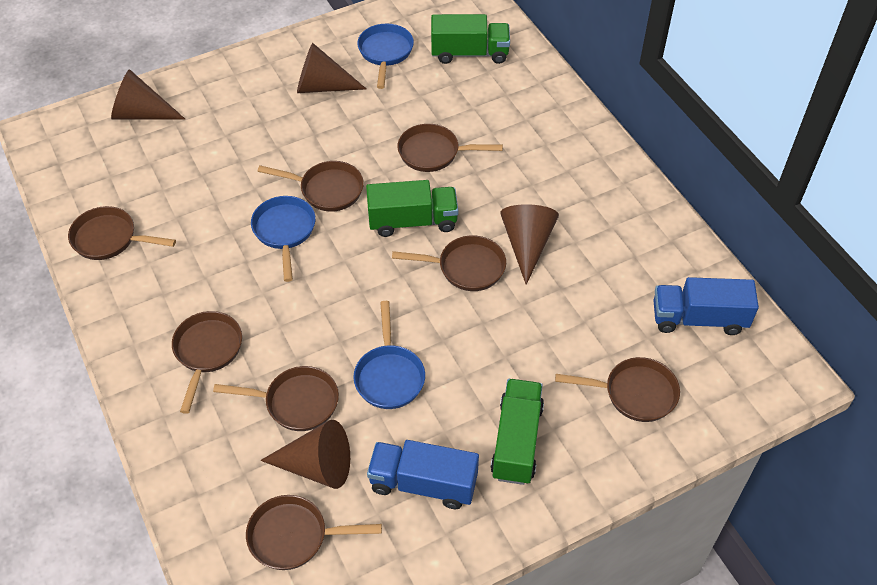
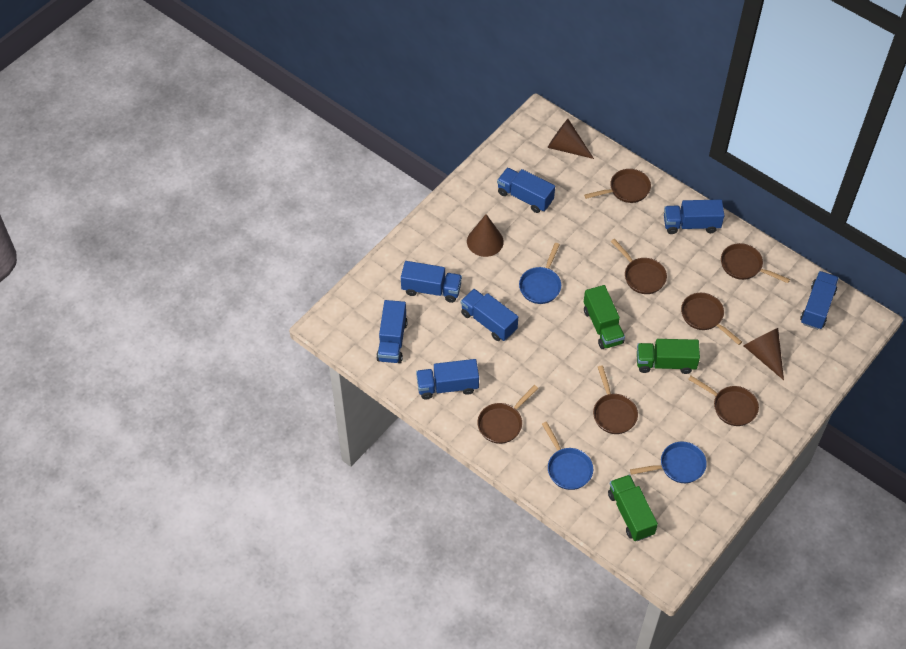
blue truck: 2 -> 7
brown cone: 4 -> 3
brown pan: 8 -> 7

